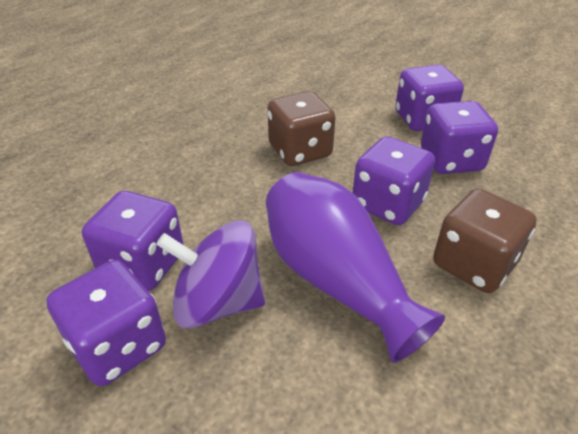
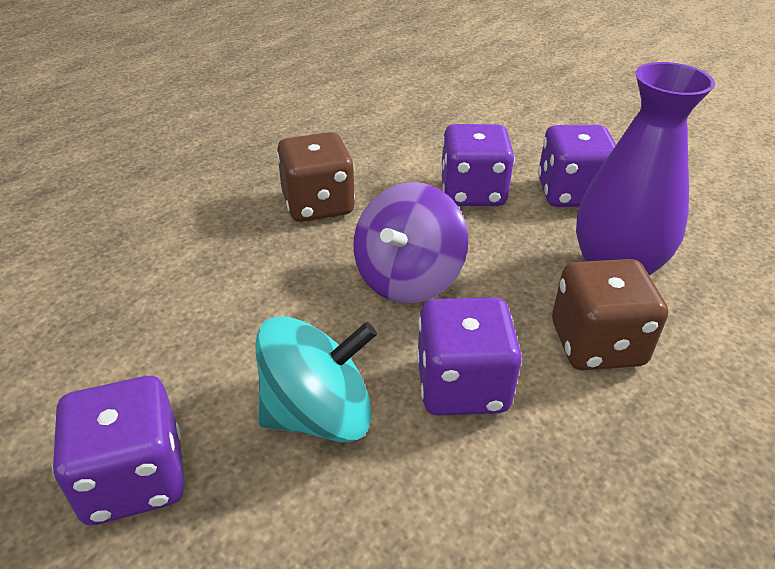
purple dice: 5 -> 4
turquoise spinning top: 0 -> 1

